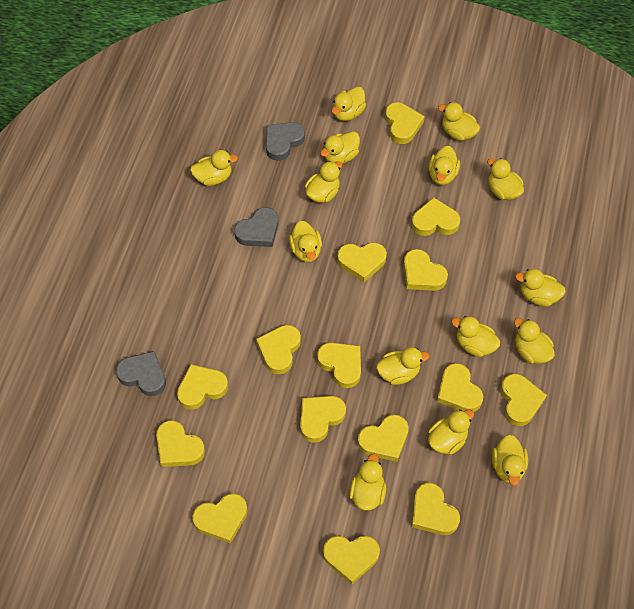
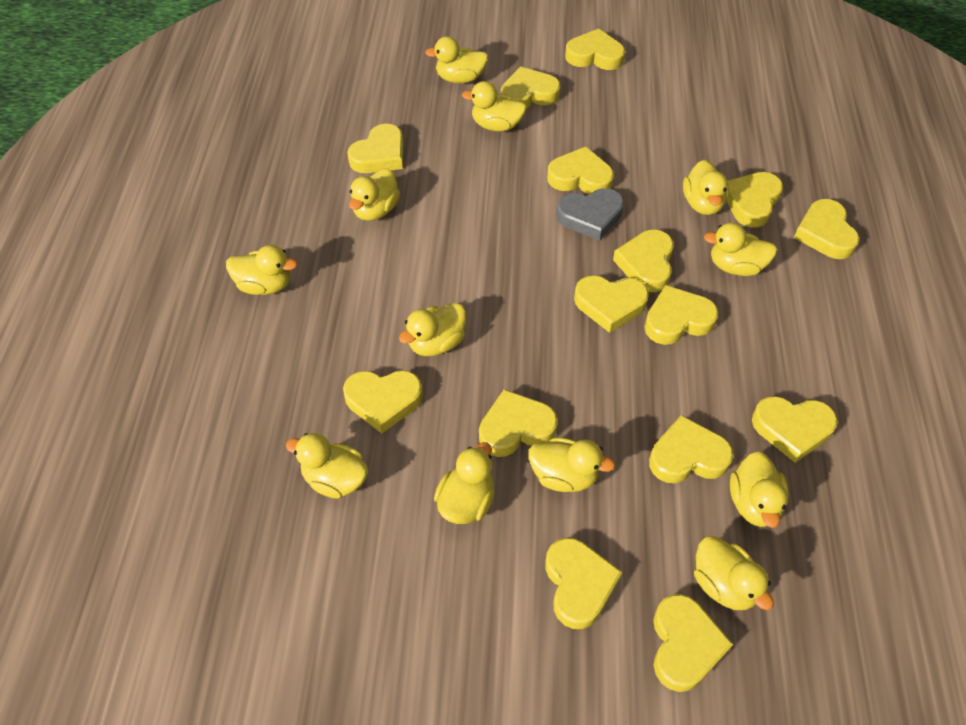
grey heart: 3 -> 1
yellow duck: 15 -> 12

